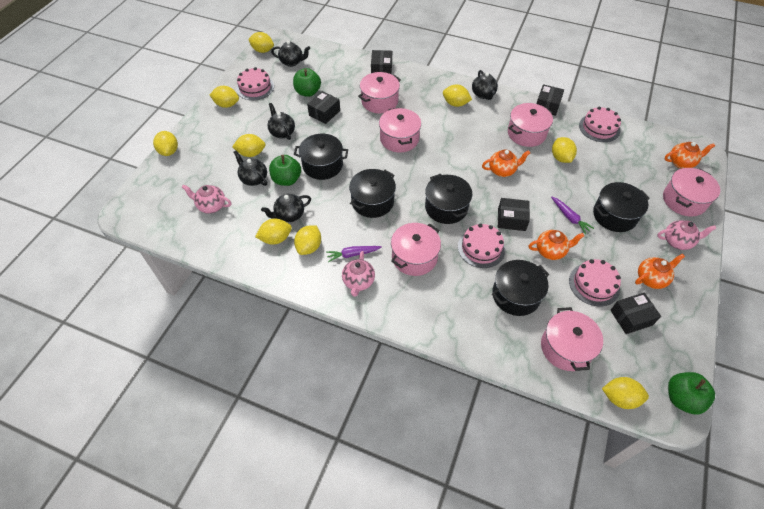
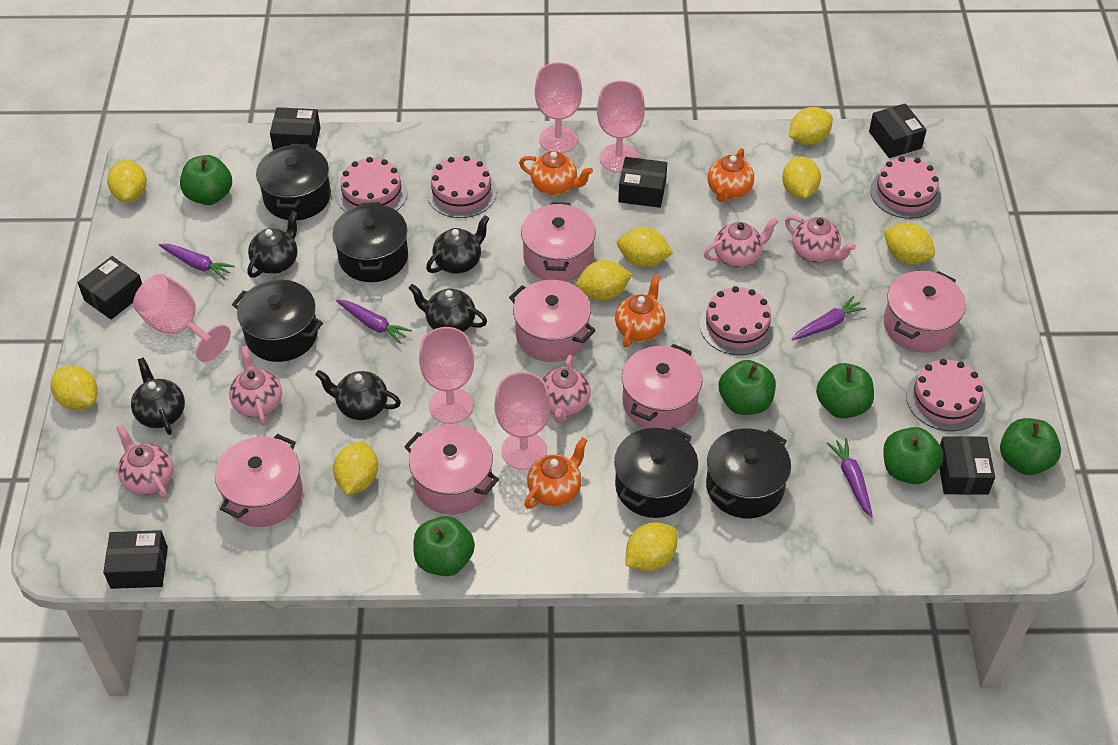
black box: 5 -> 6
green apple: 3 -> 6
pink cake: 4 -> 5
pink goblet: 0 -> 5
pink teapot: 3 -> 5
purple carrot: 2 -> 4

